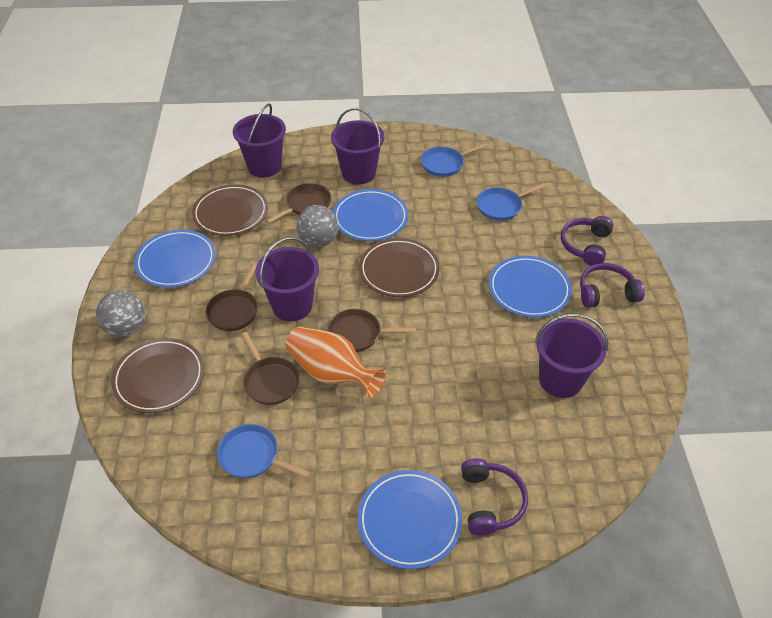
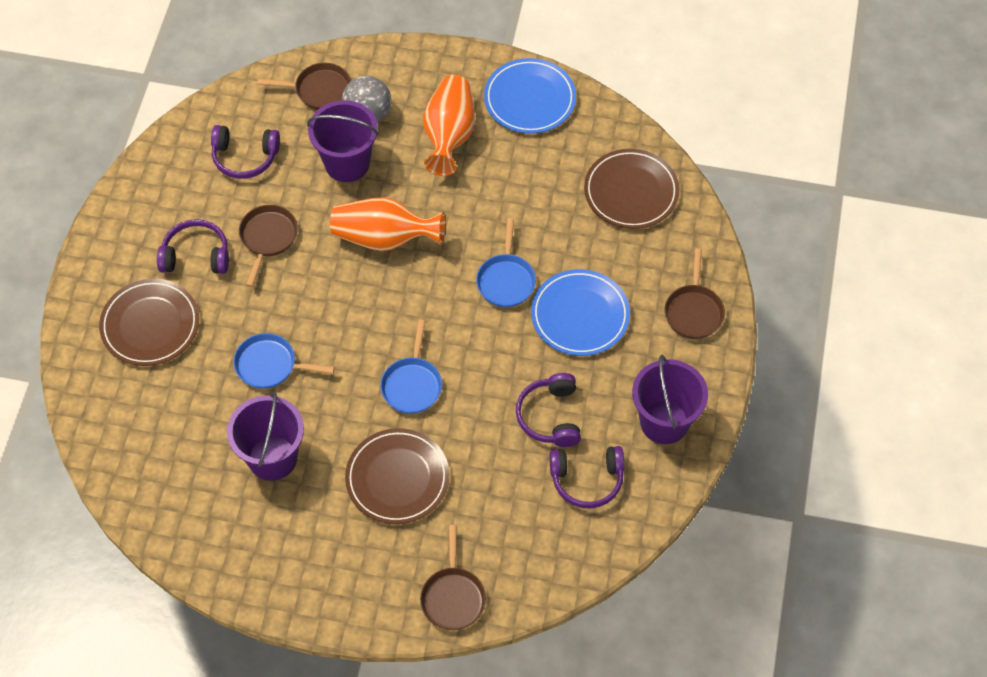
blue plate: 4 -> 2
grey ball: 2 -> 1
orange vase: 1 -> 2
purple bucket: 4 -> 3
purple headphones: 3 -> 4

